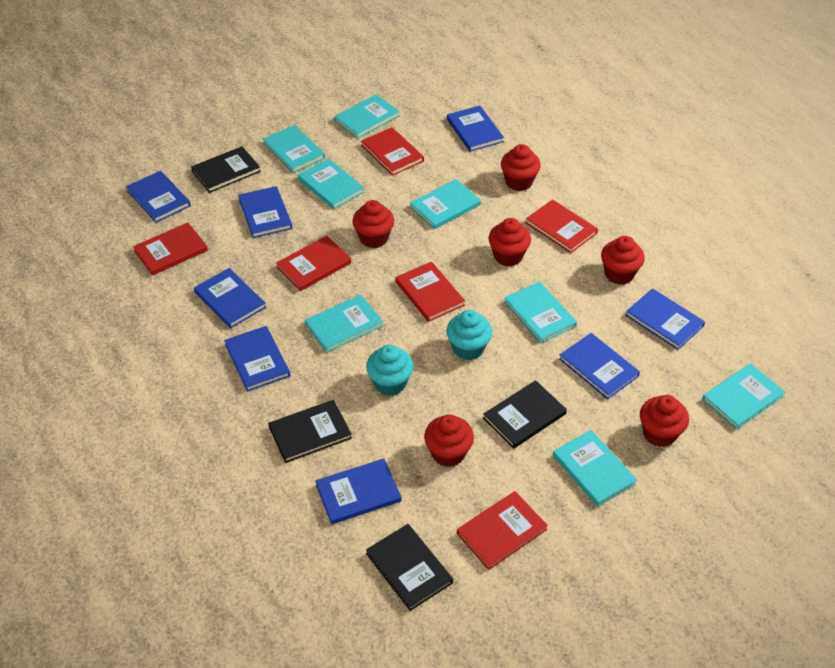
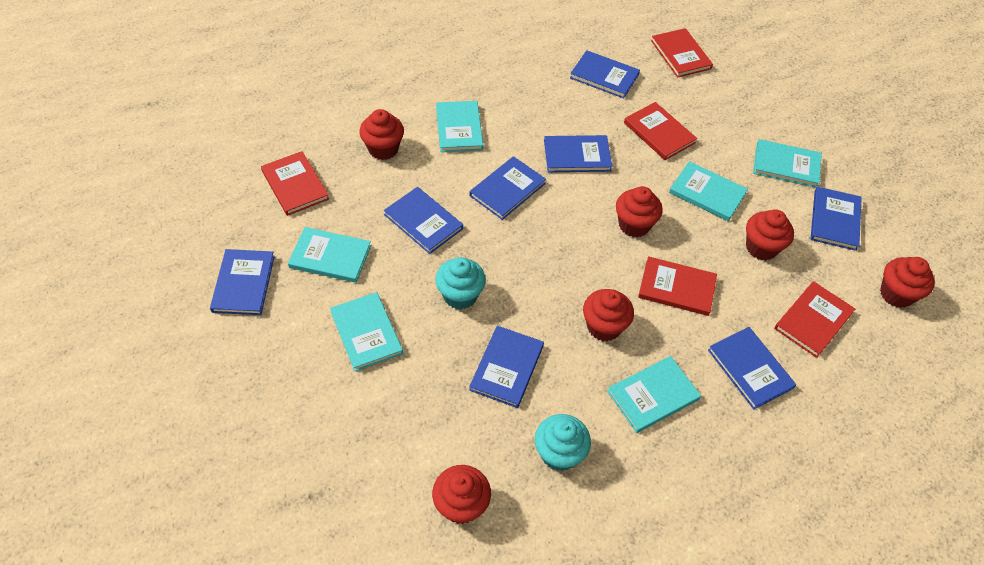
black book: 4 -> 0
red book: 6 -> 5
turquoise book: 8 -> 6

